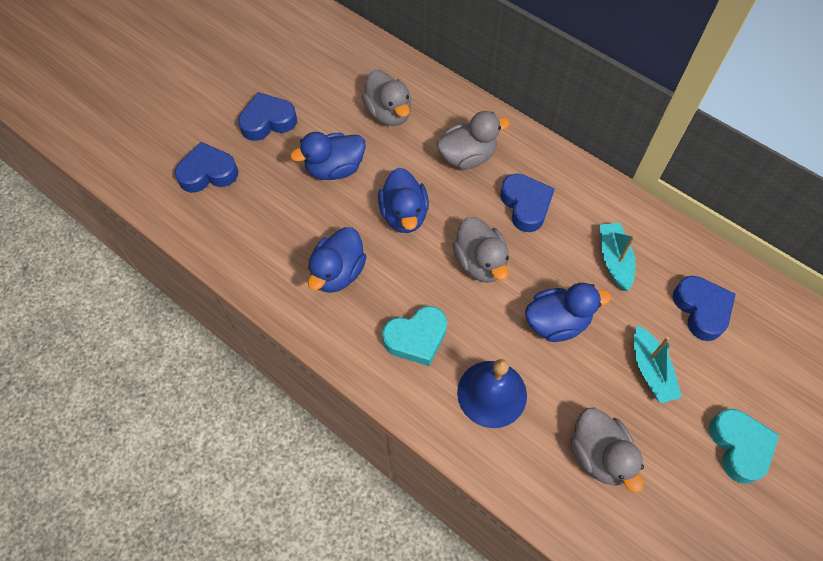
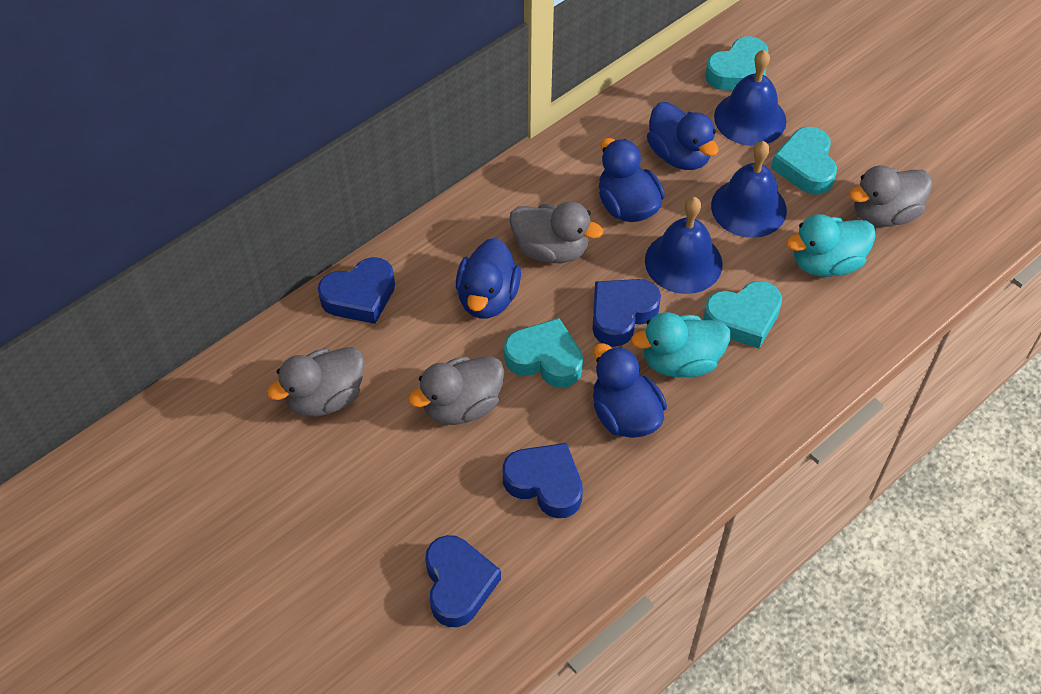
blue bell: 1 -> 3
turquoise boat: 2 -> 0
turquoise duck: 0 -> 2
turquoise heart: 2 -> 4

